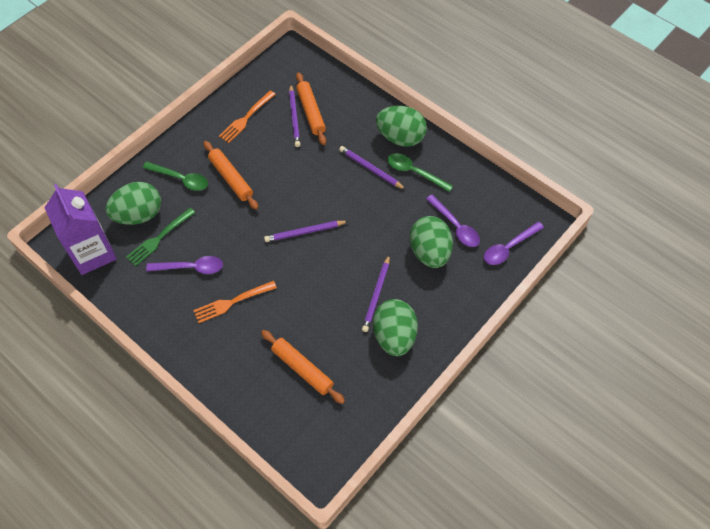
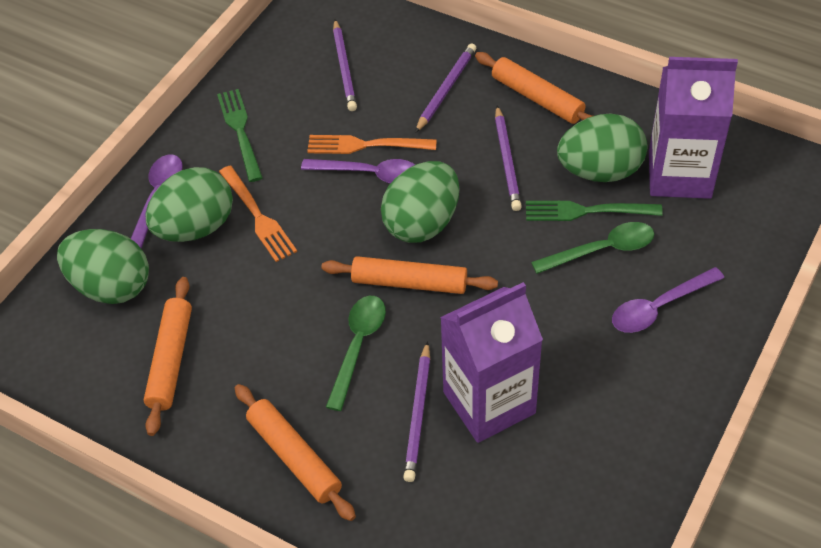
green fork: 1 -> 2
orange rolling pin: 3 -> 4
purple carton: 1 -> 2

